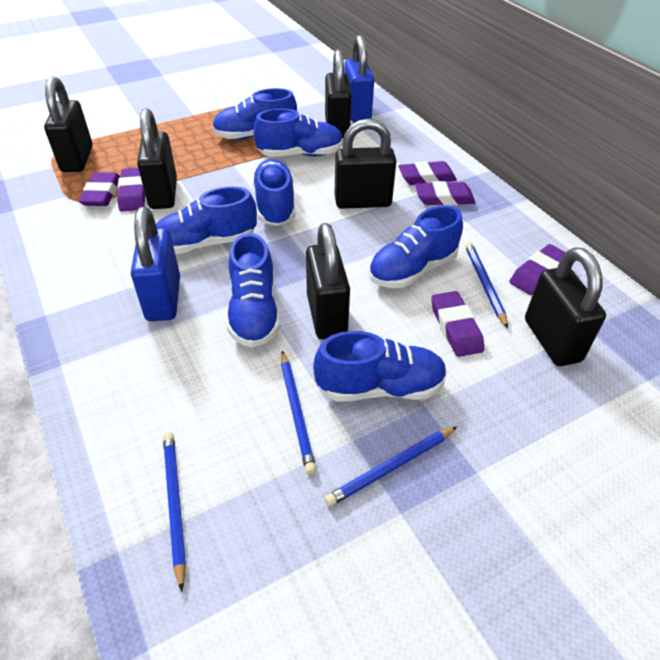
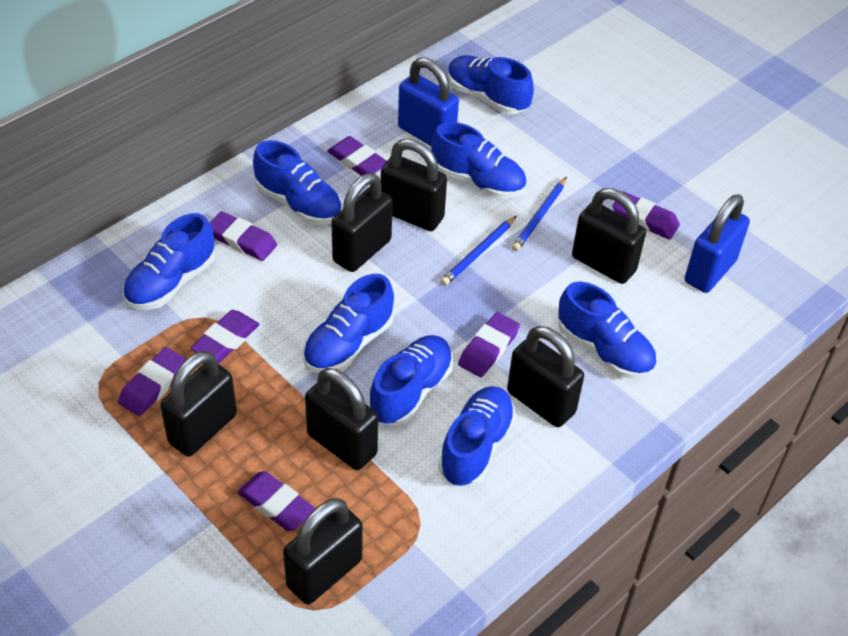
black padlock: 6 -> 7
blue pencil: 4 -> 2
blue shoe: 7 -> 8
purple eraser: 6 -> 7

